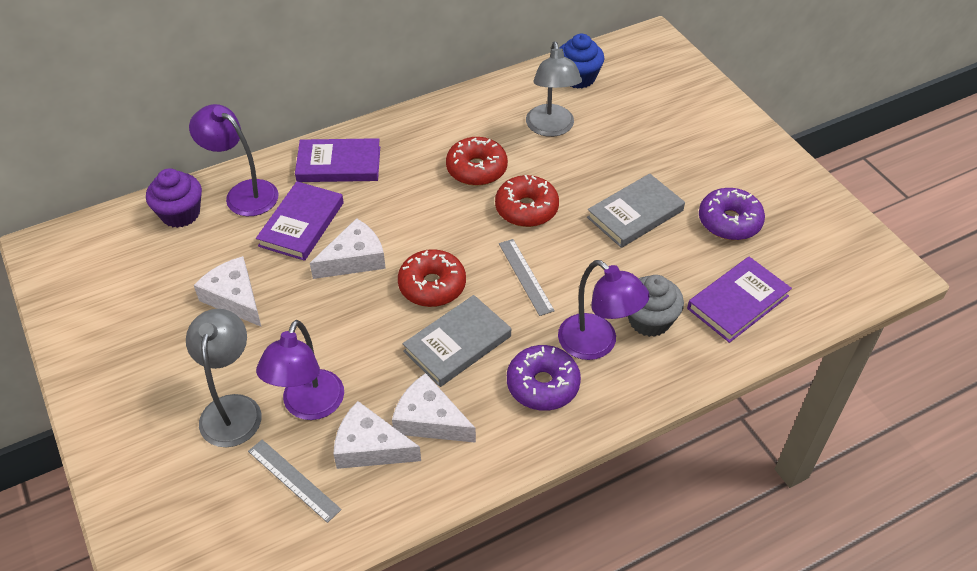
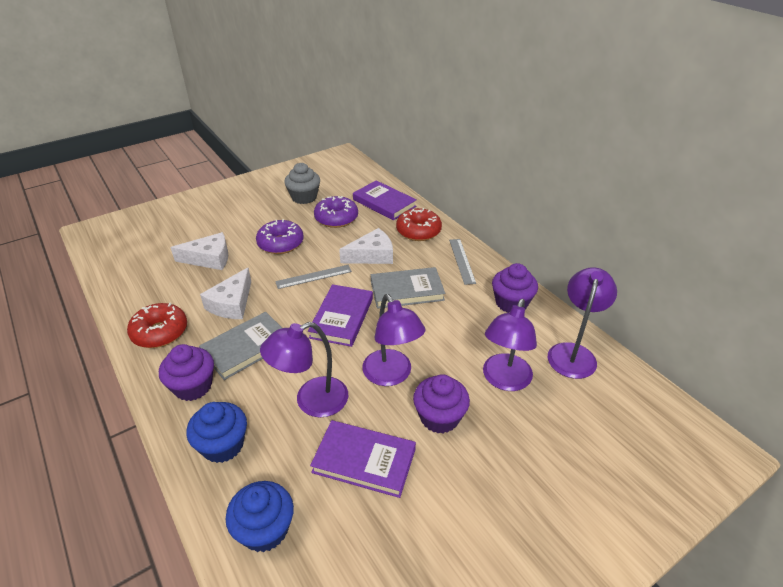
blue cupcake: 1 -> 2
grey lamp: 2 -> 0
purple cupcake: 1 -> 3
purple lamp: 3 -> 4
red donut: 3 -> 2
white cheese: 4 -> 3

